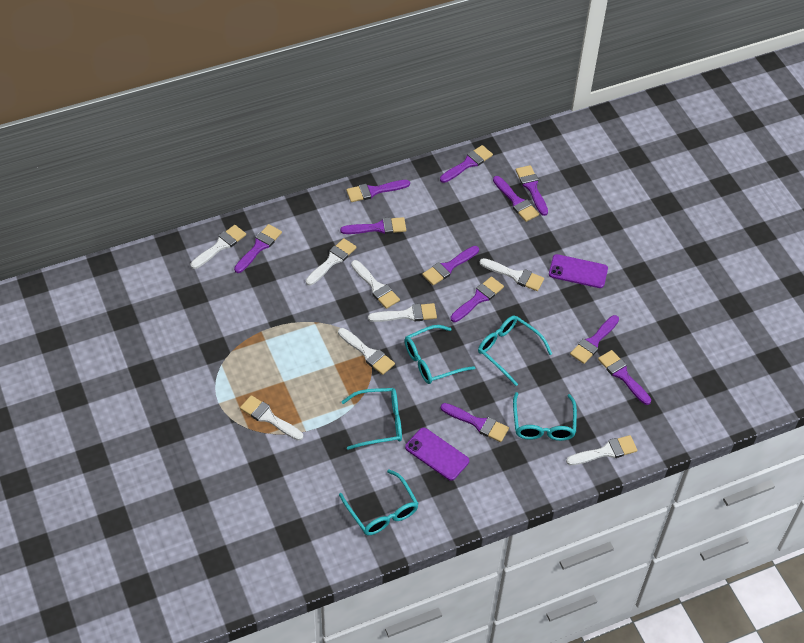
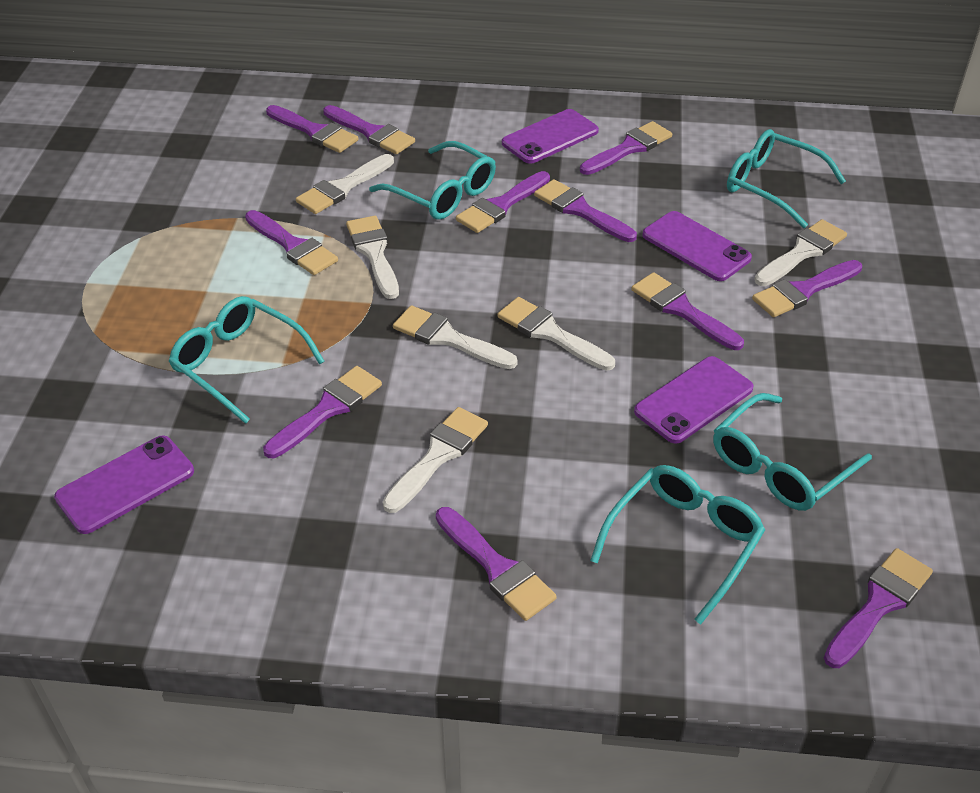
purple phone: 2 -> 4
white brush: 8 -> 6

